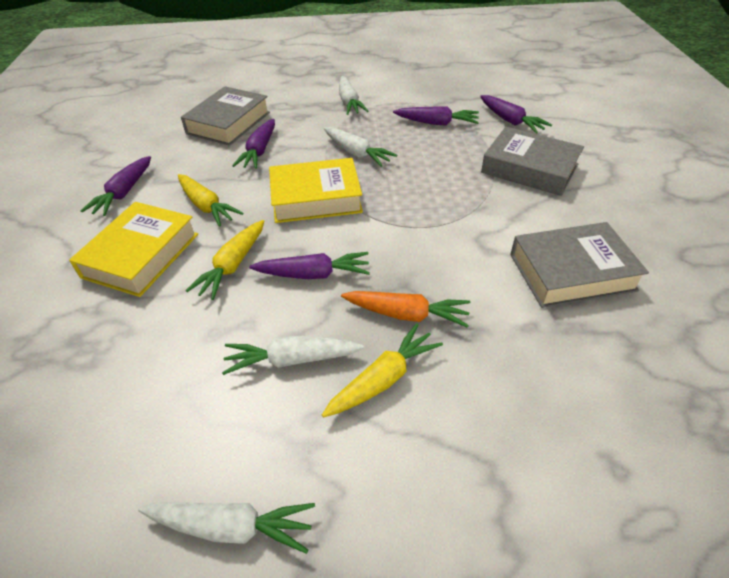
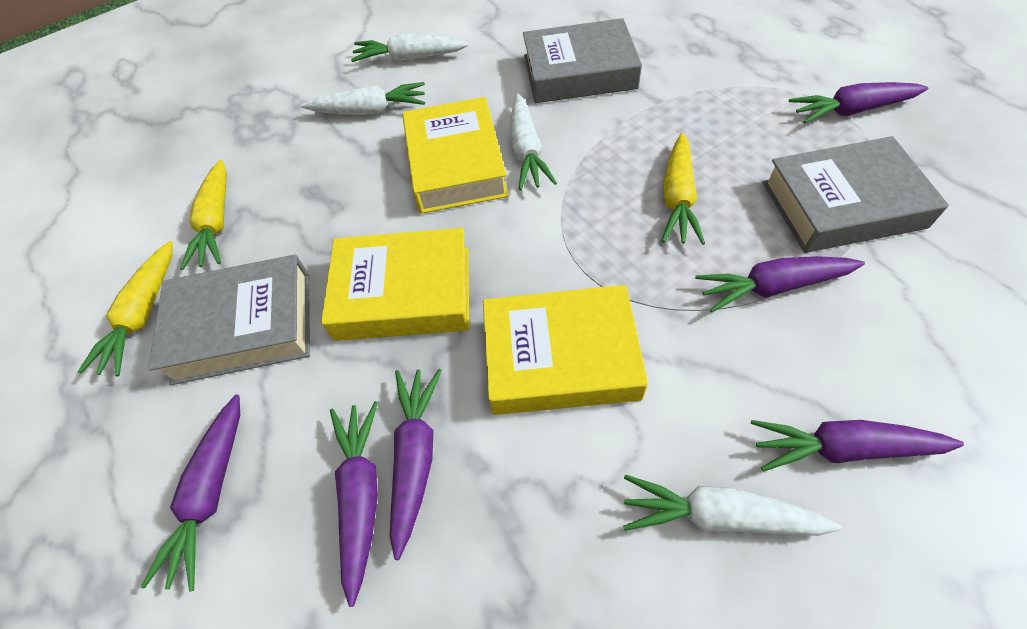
orange carrot: 1 -> 0
purple carrot: 5 -> 6
yellow book: 2 -> 3

